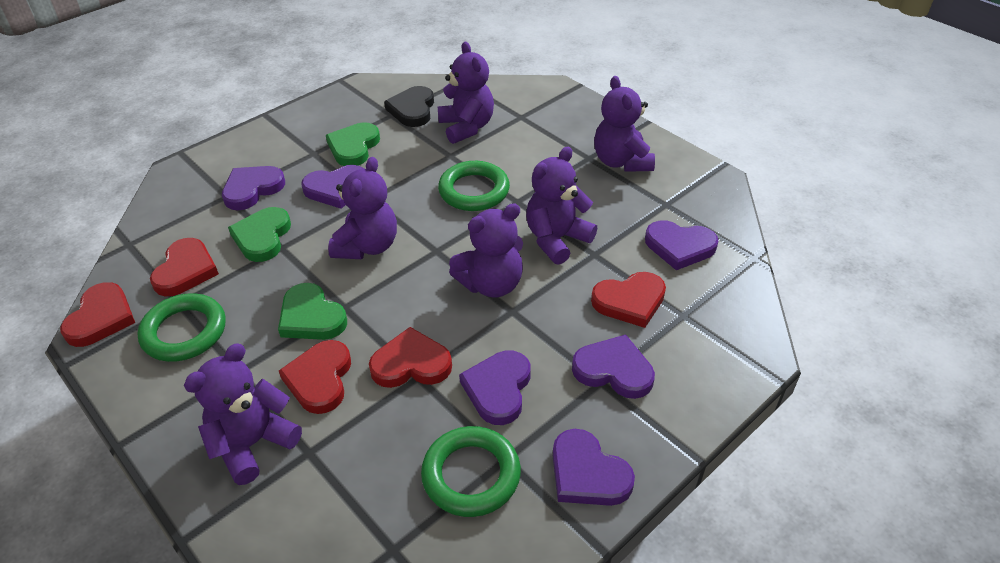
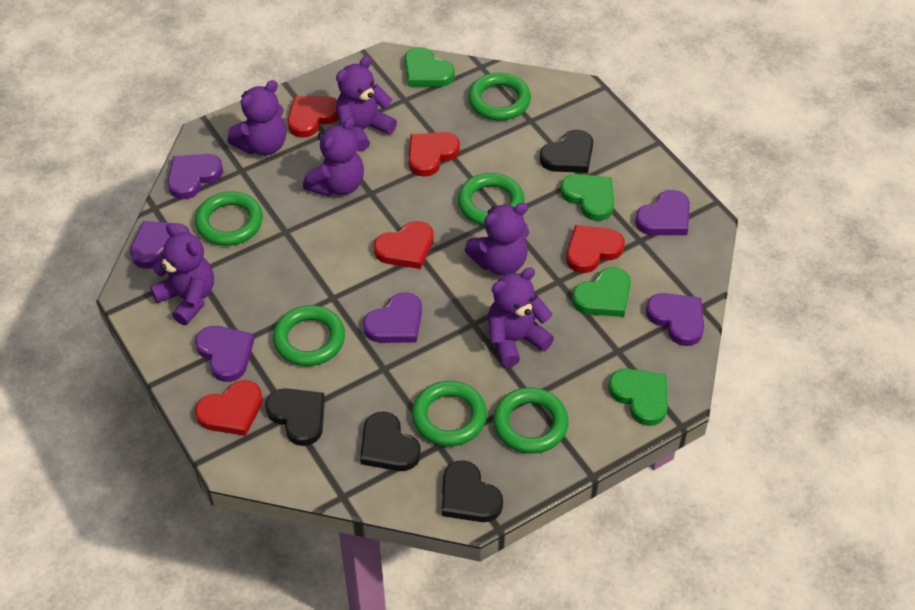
black heart: 1 -> 4
green heart: 3 -> 4
green ring: 3 -> 6

